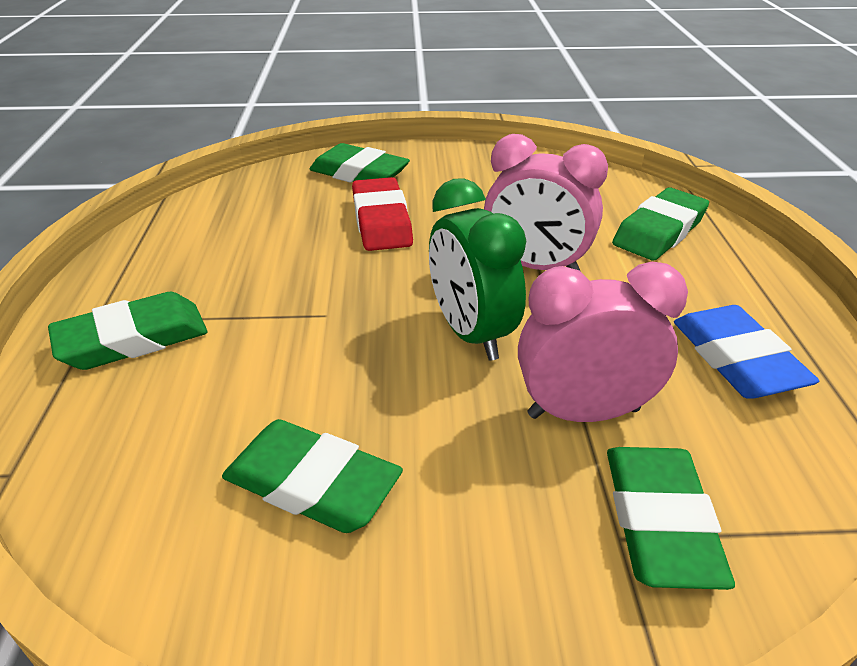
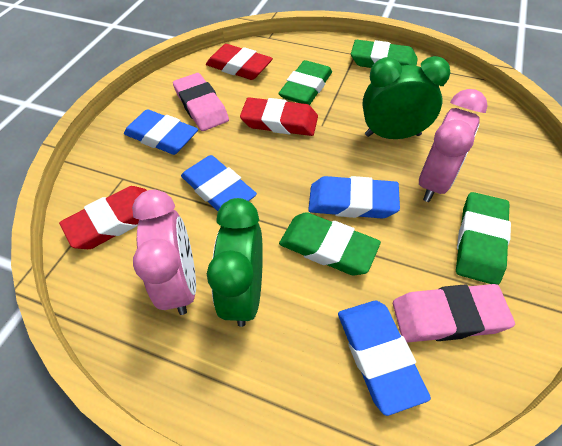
blue eraser: 1 -> 4
green clock: 1 -> 2
green eraser: 5 -> 4
pink eraser: 0 -> 2
red eraser: 1 -> 3

